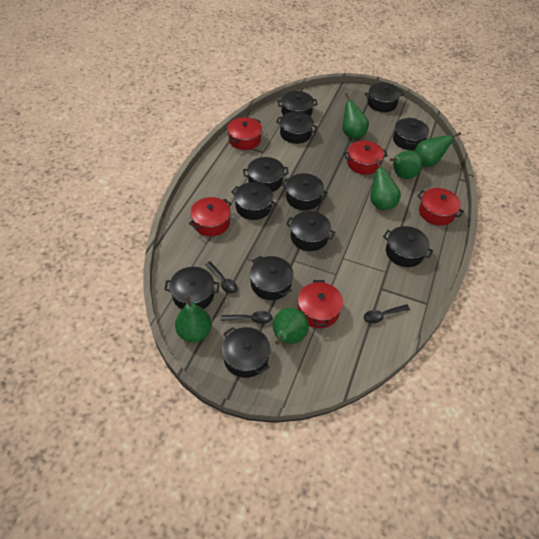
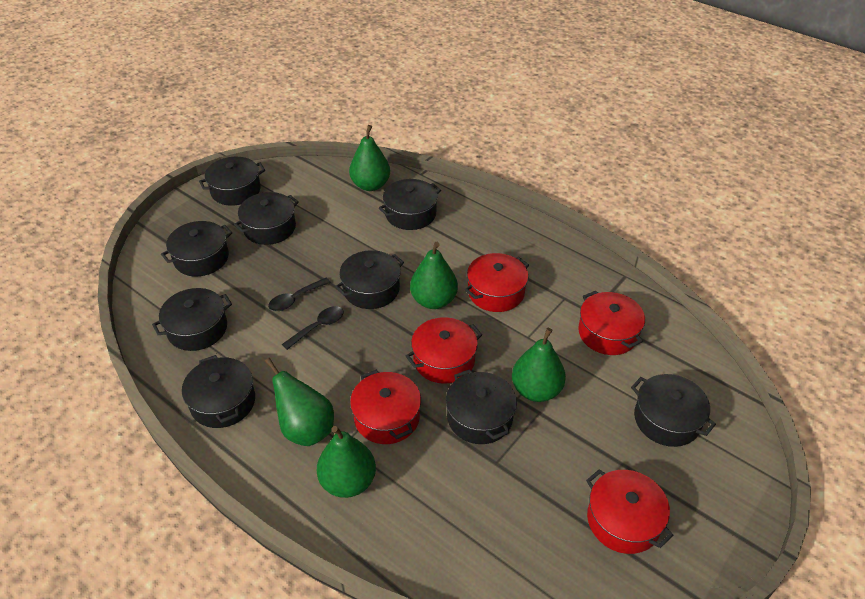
black pot: 12 -> 9
black spoon: 3 -> 2
green pear: 6 -> 5

